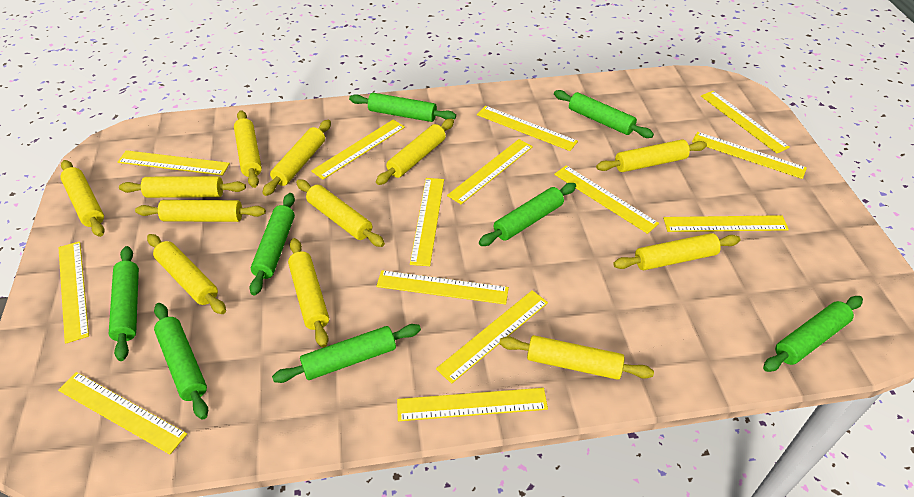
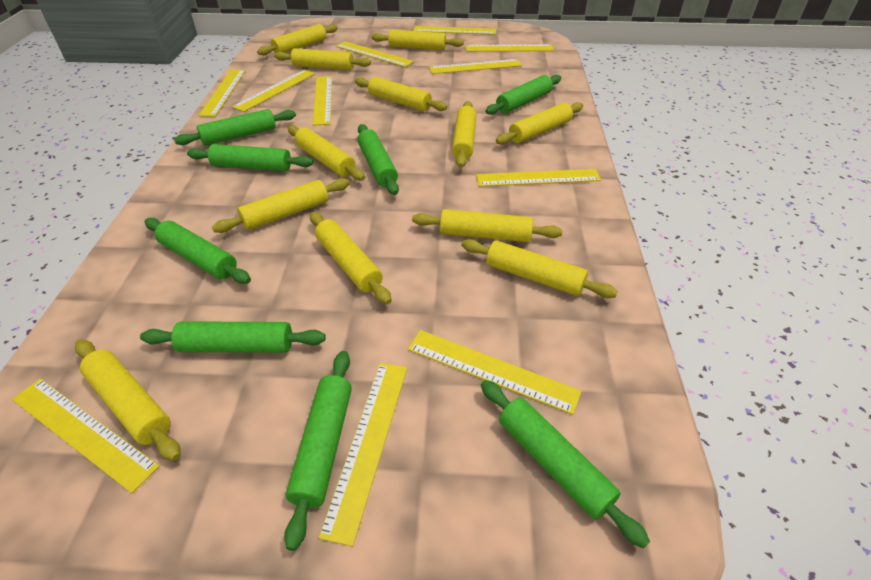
yellow ruler: 14 -> 11

